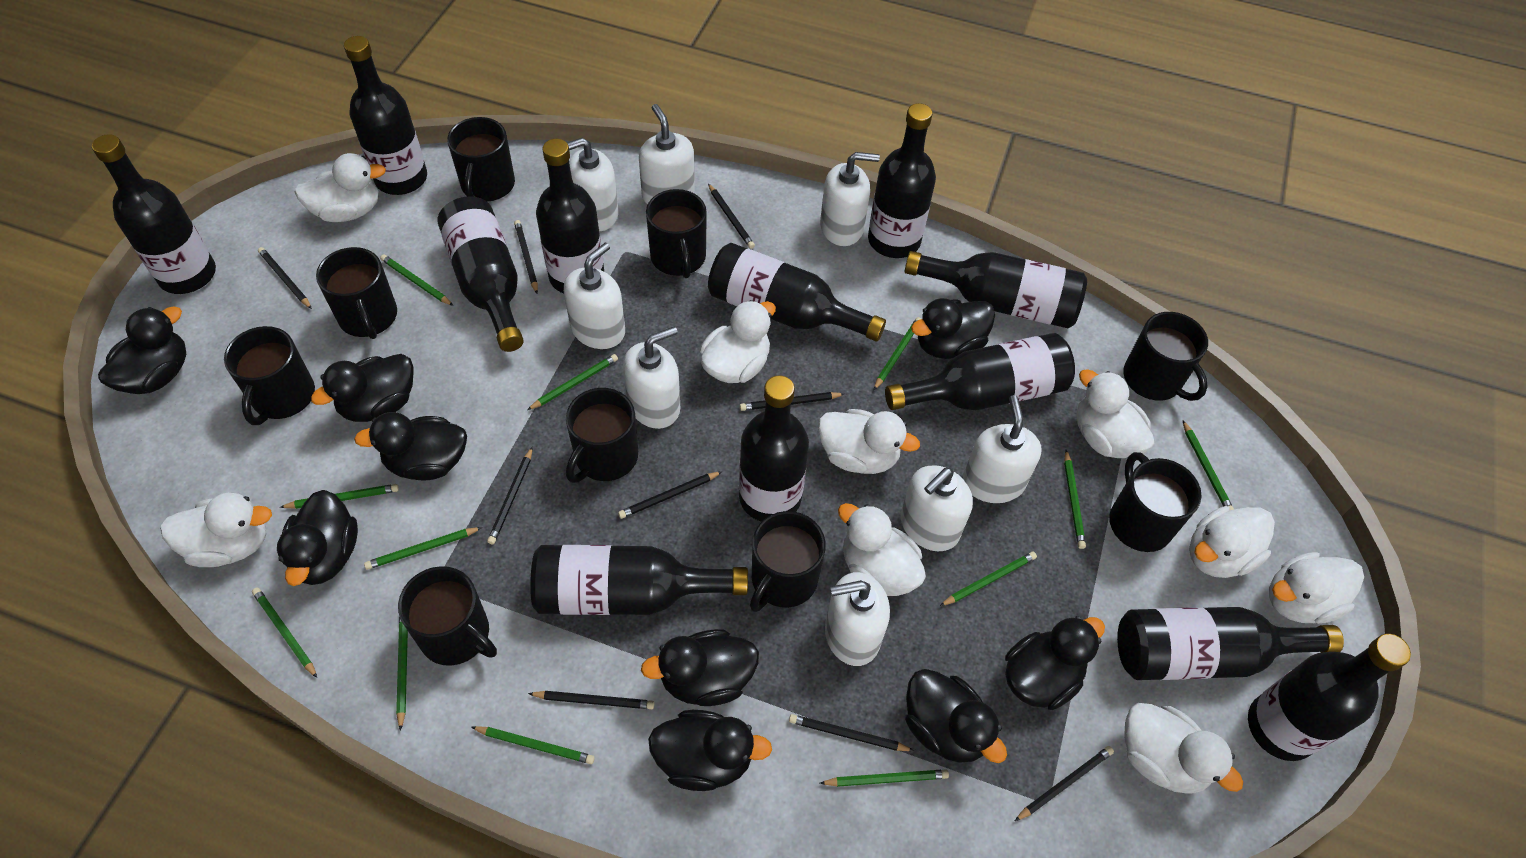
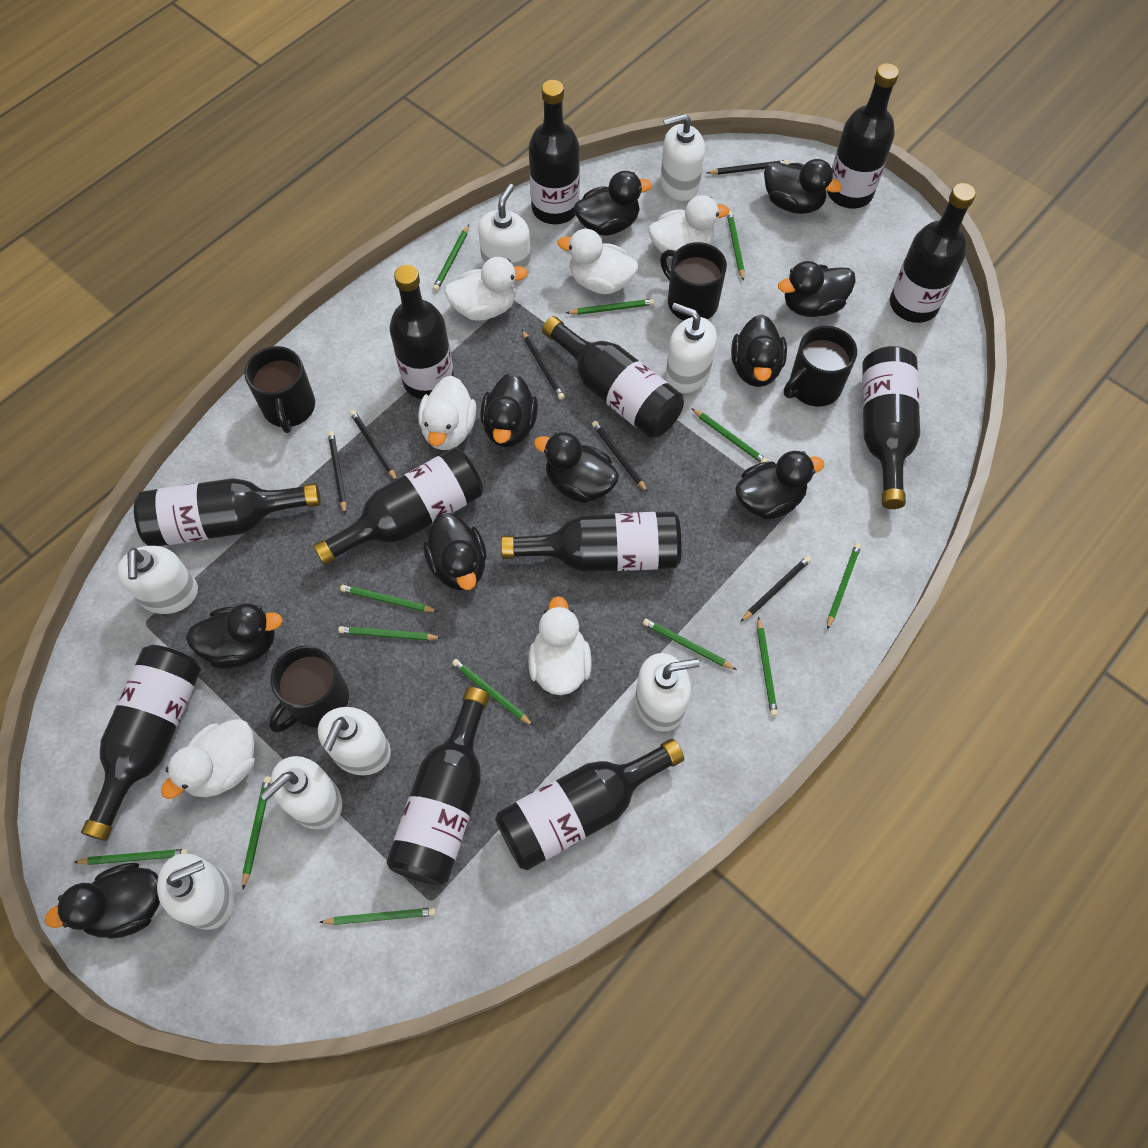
black duck: 9 -> 10
black mug: 9 -> 4
black pencil: 9 -> 6
green pencil: 12 -> 13
white duck: 9 -> 6

